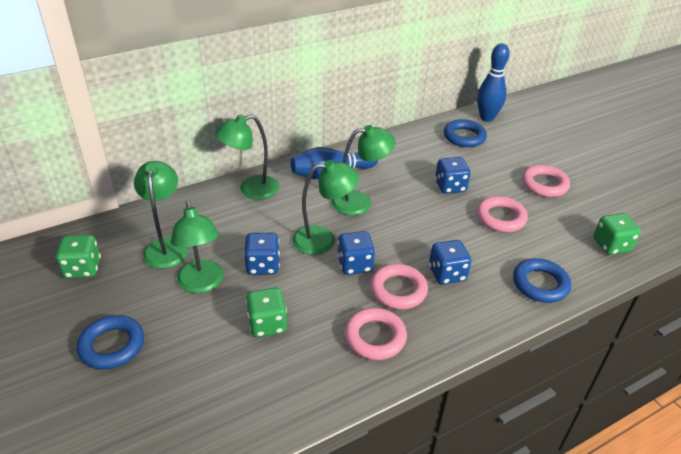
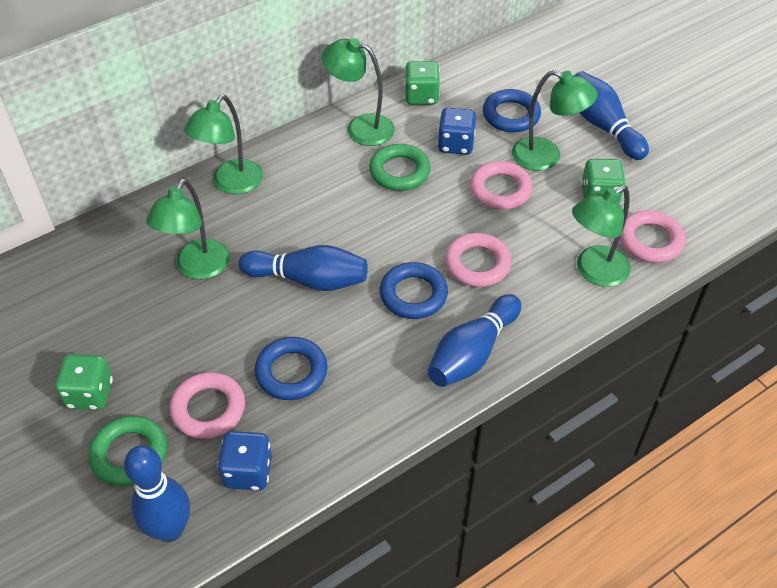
blue bowling pin: 2 -> 4
blue dice: 4 -> 2
green ring: 0 -> 2

